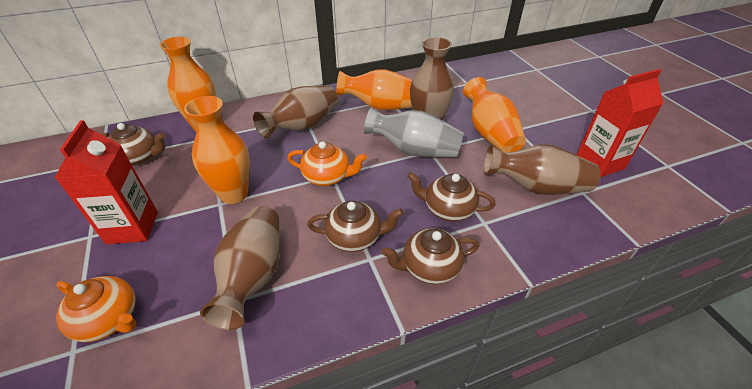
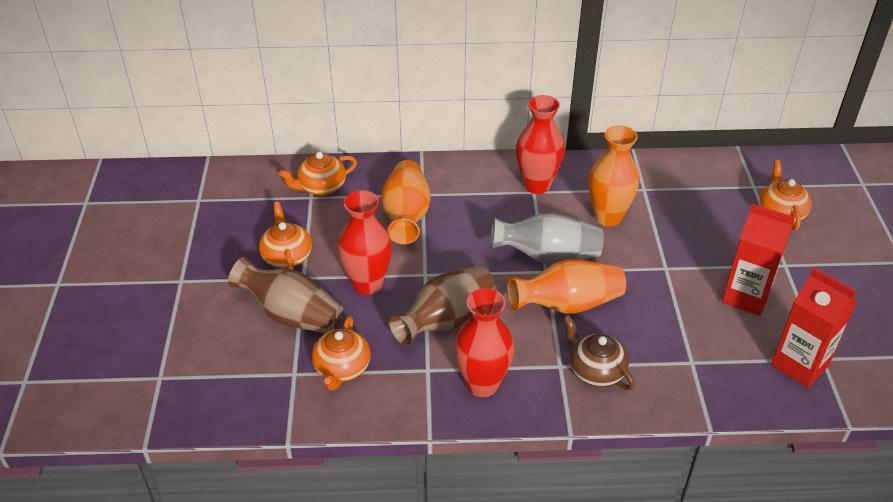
brown teapot: 4 -> 1
brown vase: 4 -> 2
orange teapot: 2 -> 4
orange vase: 4 -> 3
red vase: 0 -> 3

